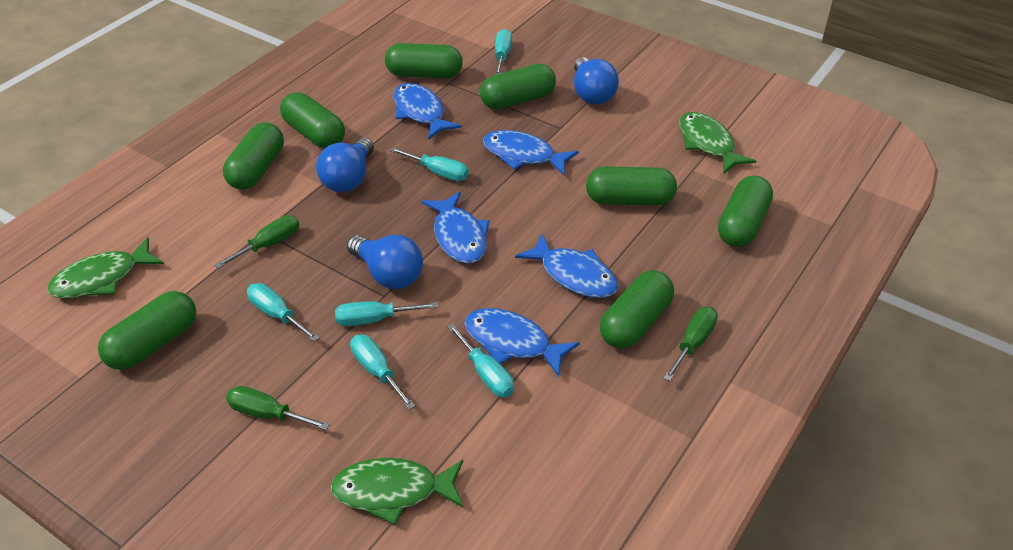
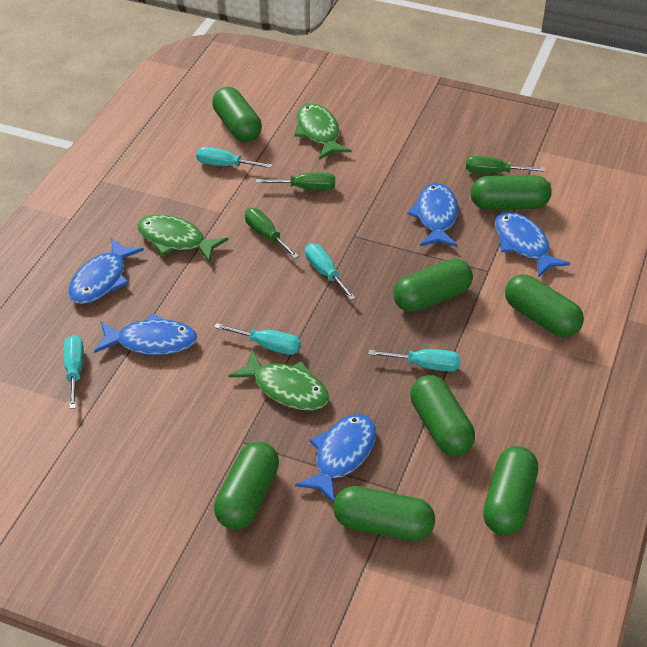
blue light bulb: 3 -> 0
turquoise screwdriver: 6 -> 5

